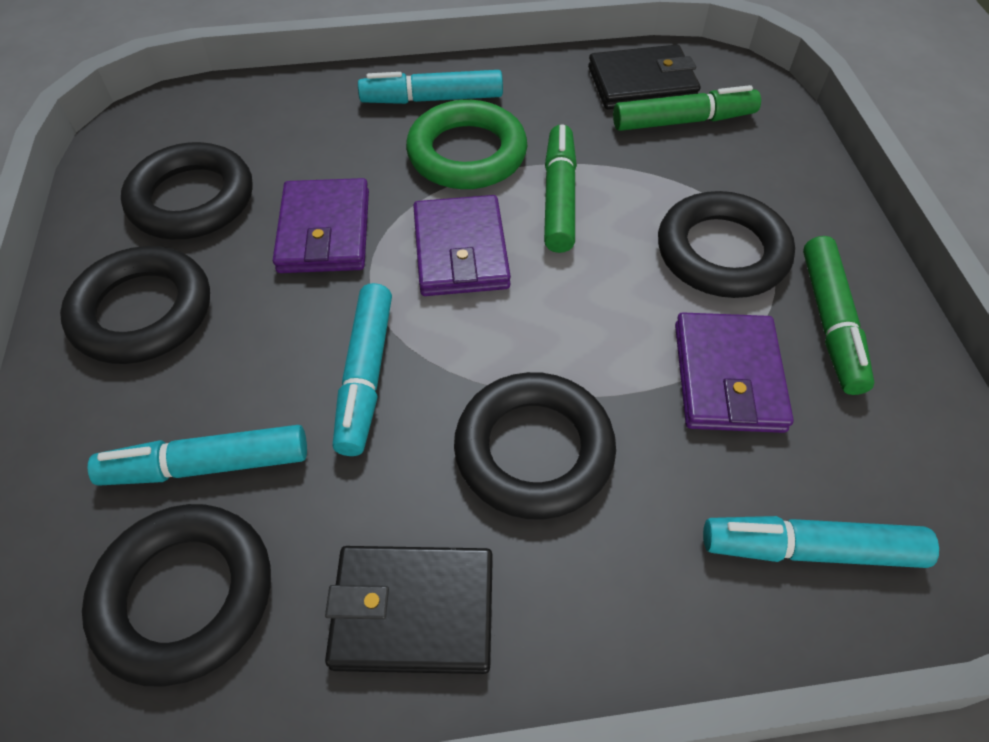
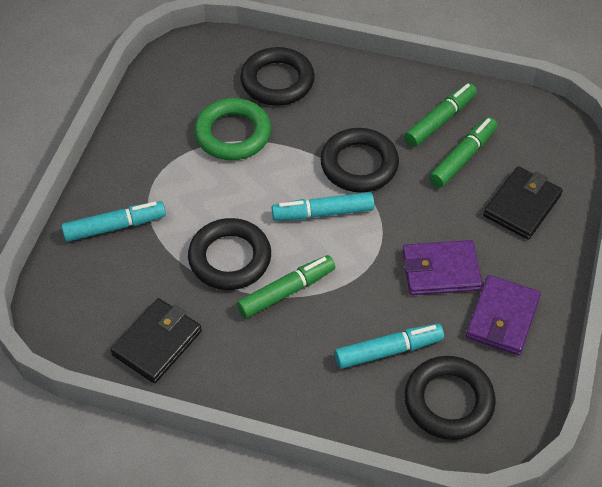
black ring: 5 -> 4
purple wallet: 3 -> 2
turquoise marker: 4 -> 3

